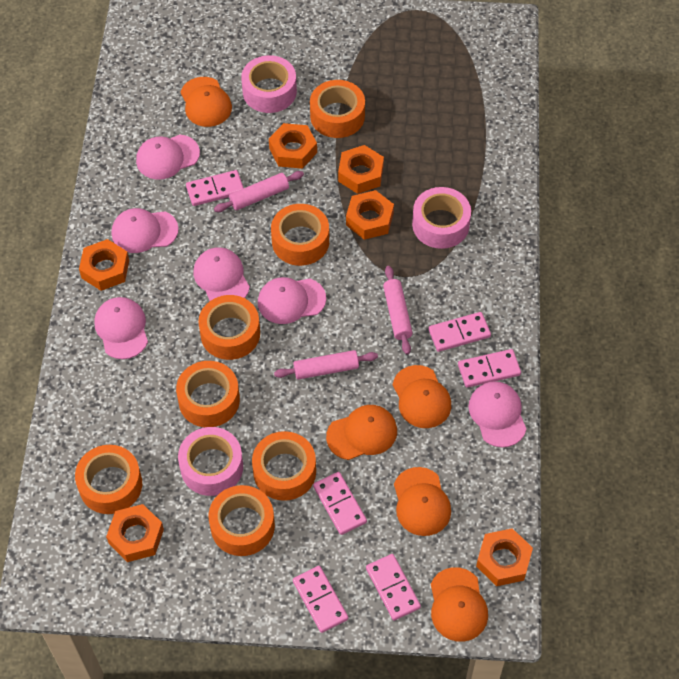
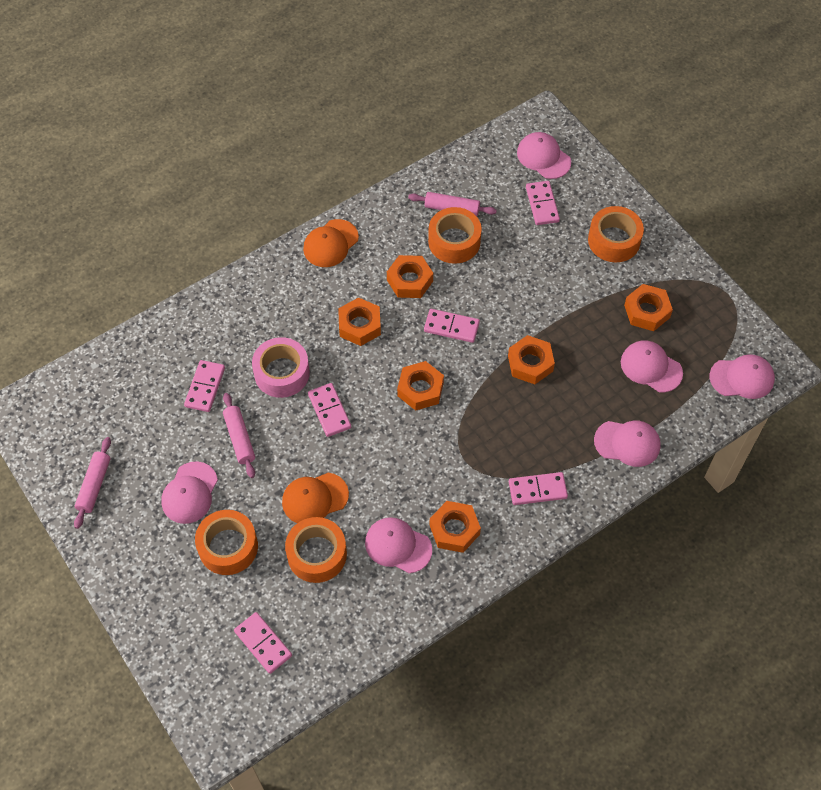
orange cap: 5 -> 2
orange tape: 7 -> 4
pink tape: 3 -> 1

